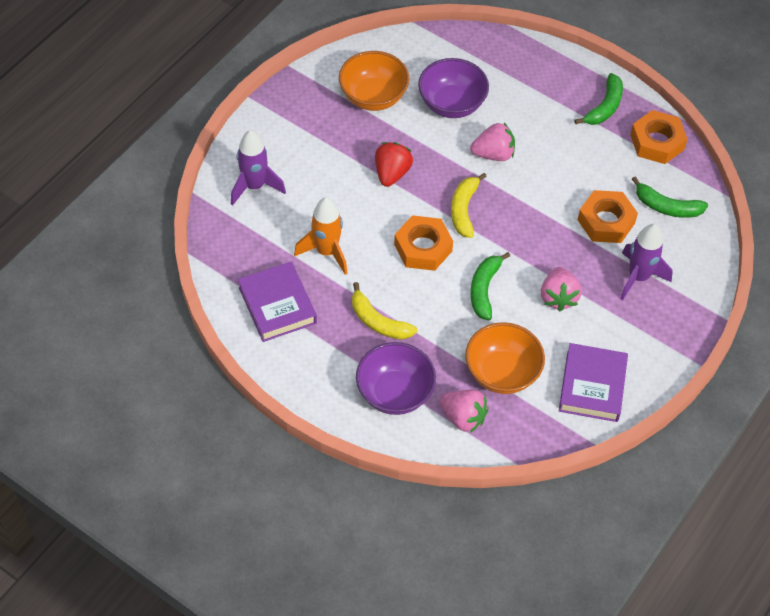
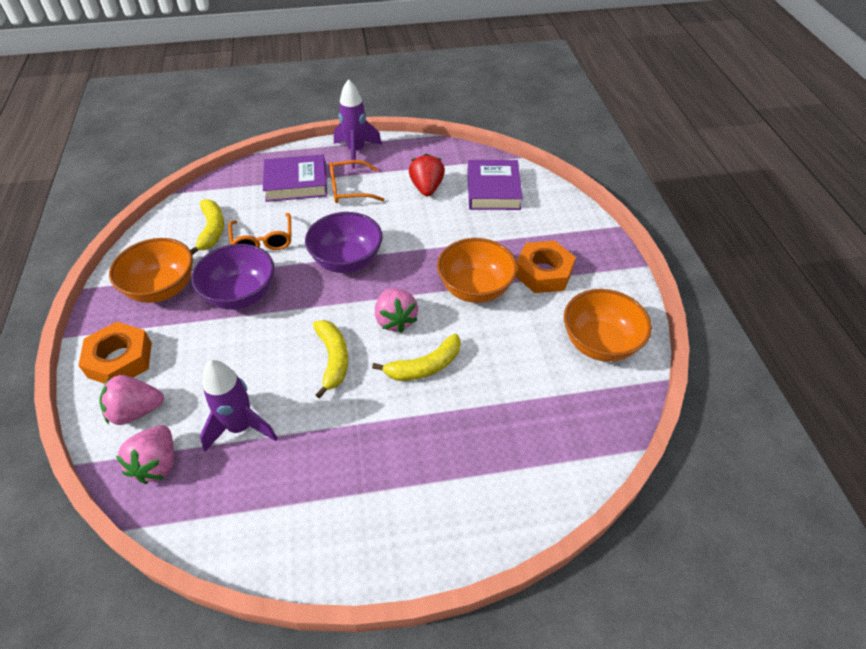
green banana: 3 -> 0
orange bowl: 2 -> 3
orange glasses: 0 -> 2
orange nut: 3 -> 2
orange rocket: 1 -> 0
yellow banana: 2 -> 3

